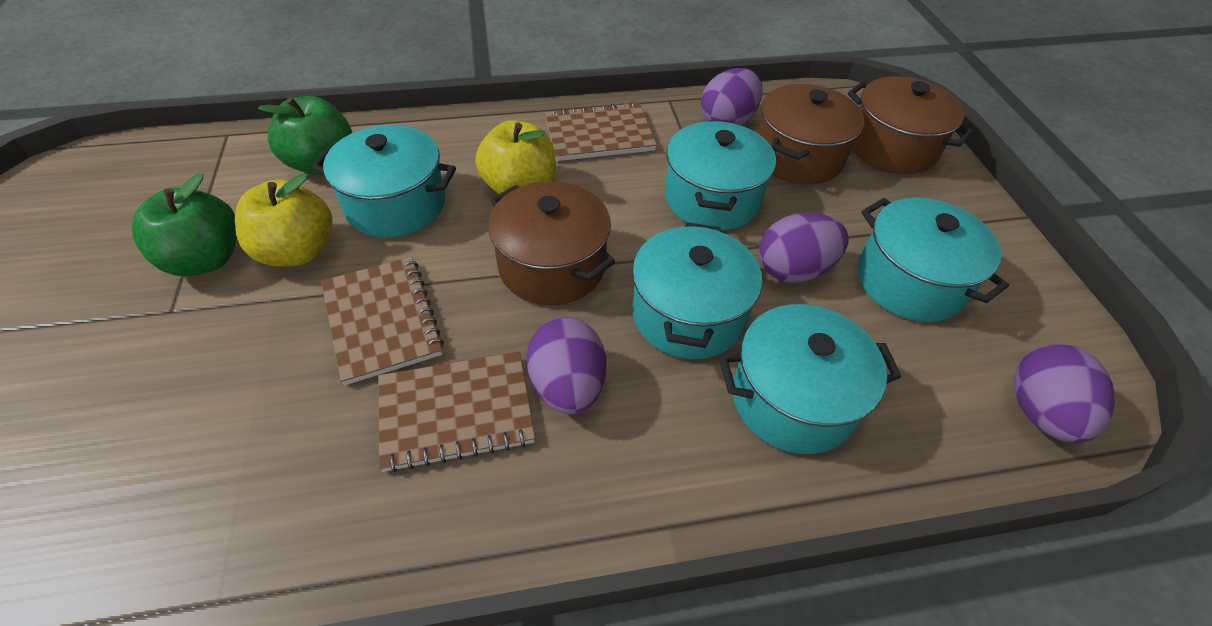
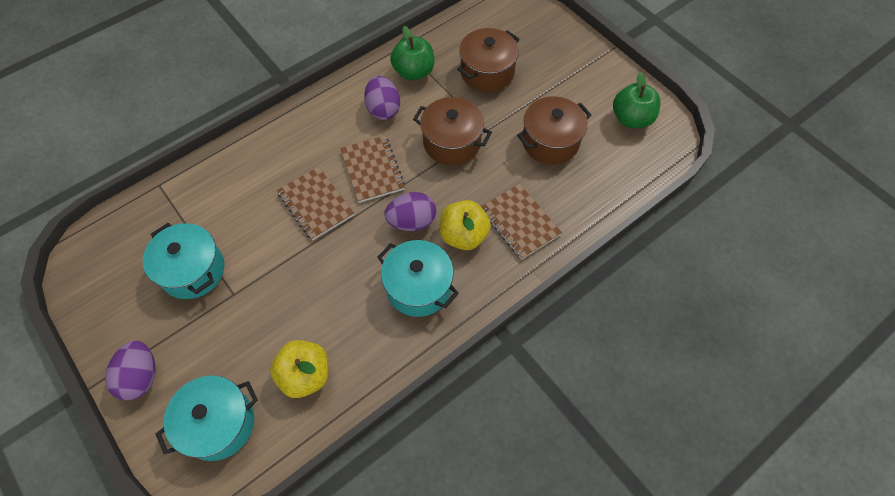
purple egg: 4 -> 3
turquoise pot: 5 -> 3

